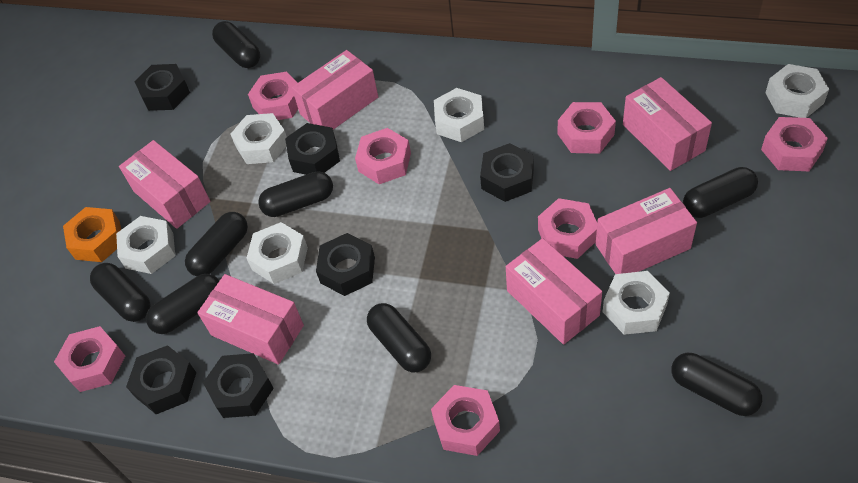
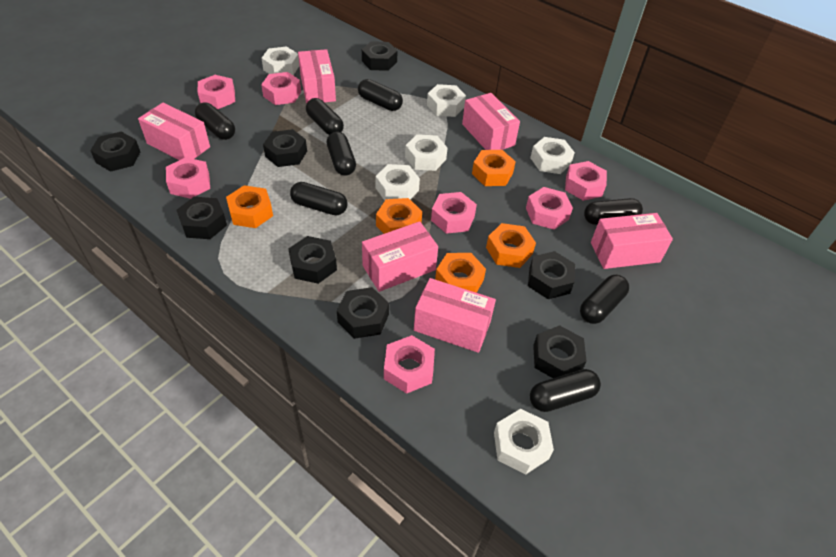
black nut: 6 -> 8
orange nut: 1 -> 5

